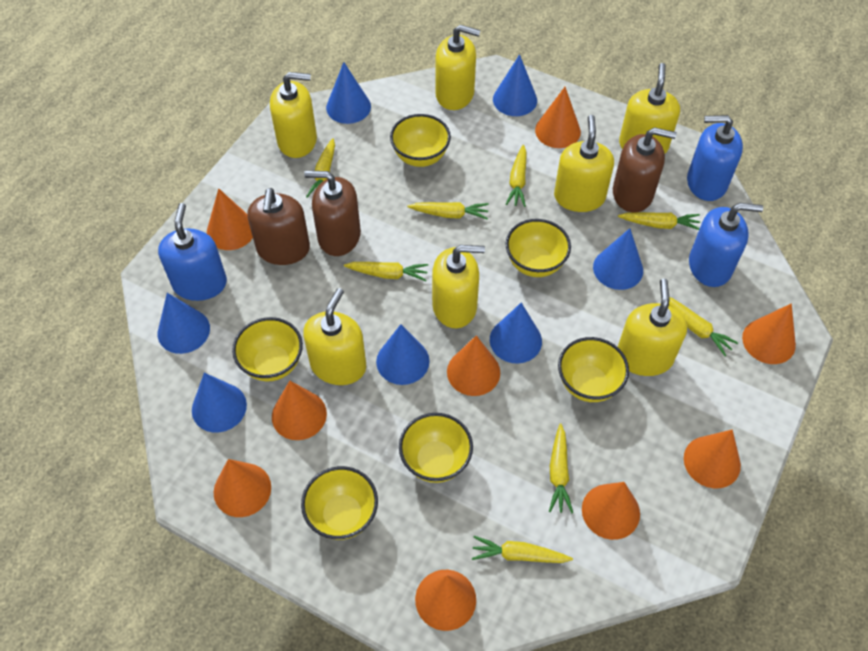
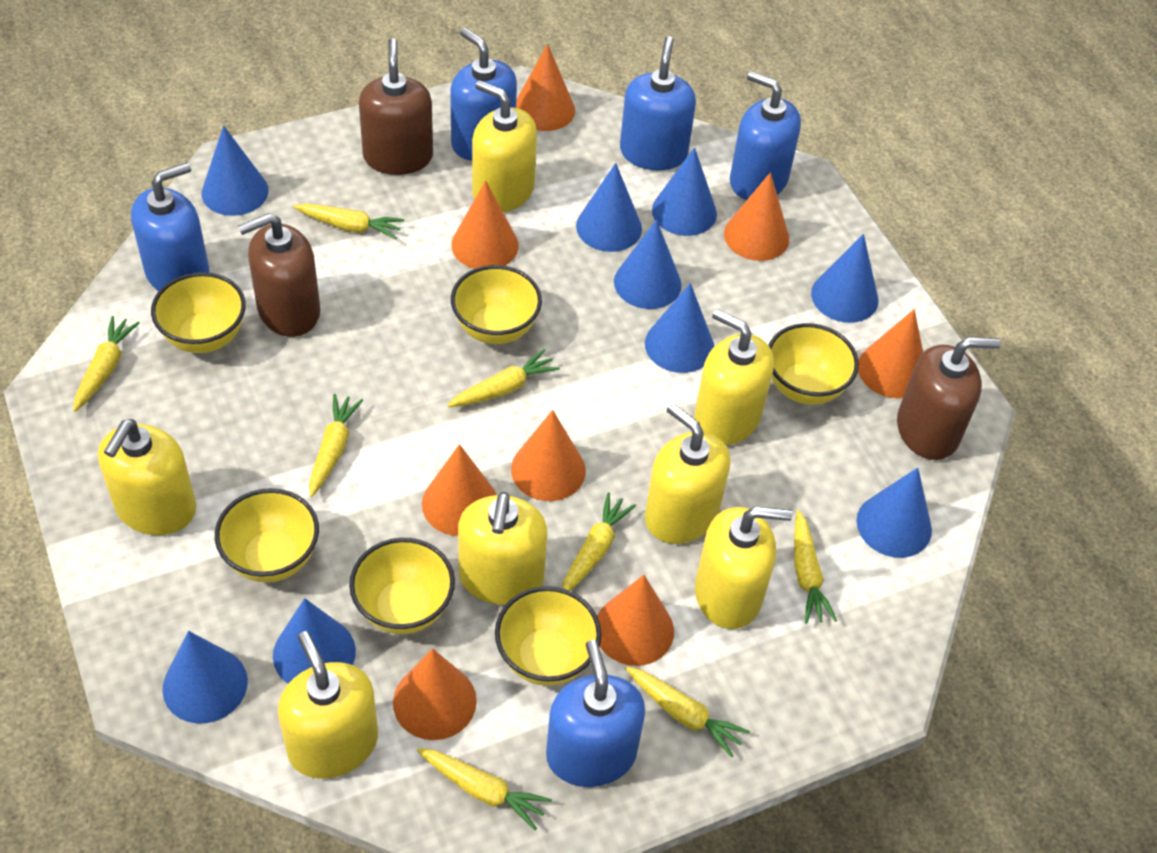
blue cone: 7 -> 9
blue soap dispenser: 3 -> 5
orange cone: 9 -> 8

